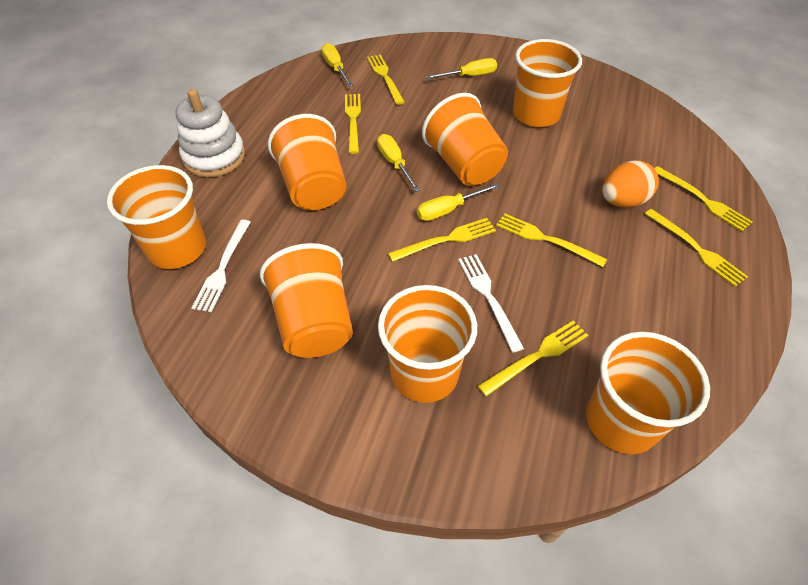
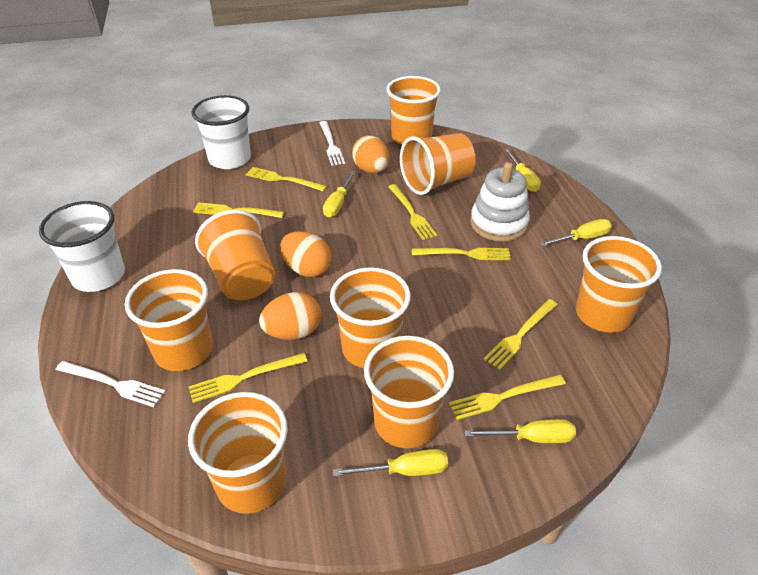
orange cup: 7 -> 8
orange egg: 1 -> 3
white cup: 0 -> 2
yellow screwdriver: 4 -> 5

